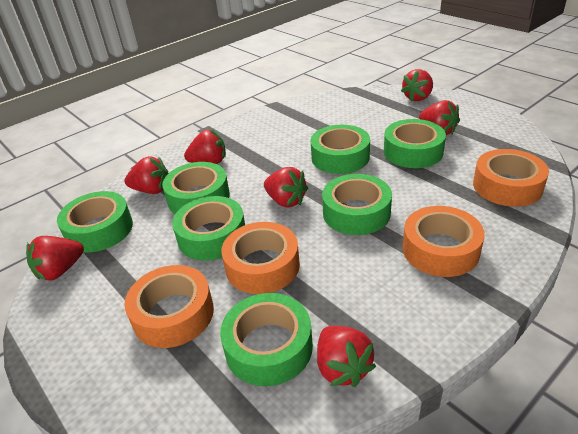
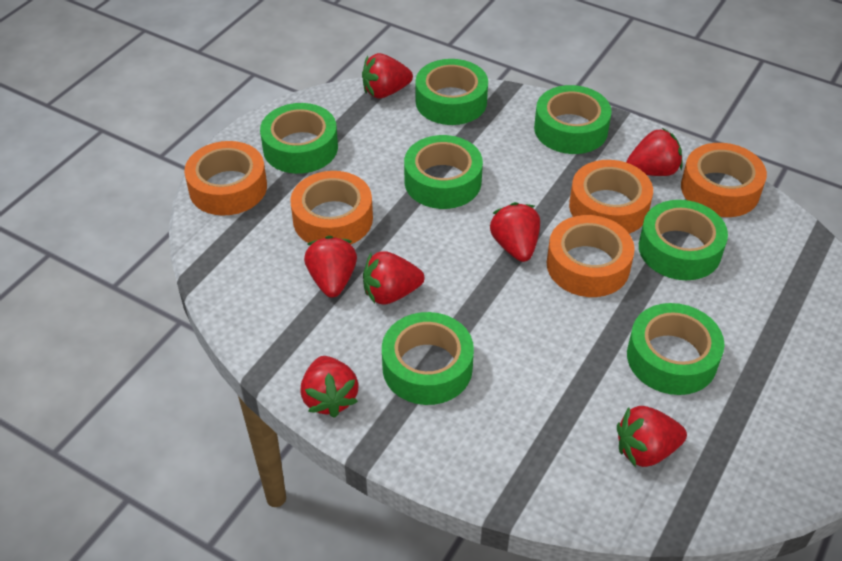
orange tape: 4 -> 5

